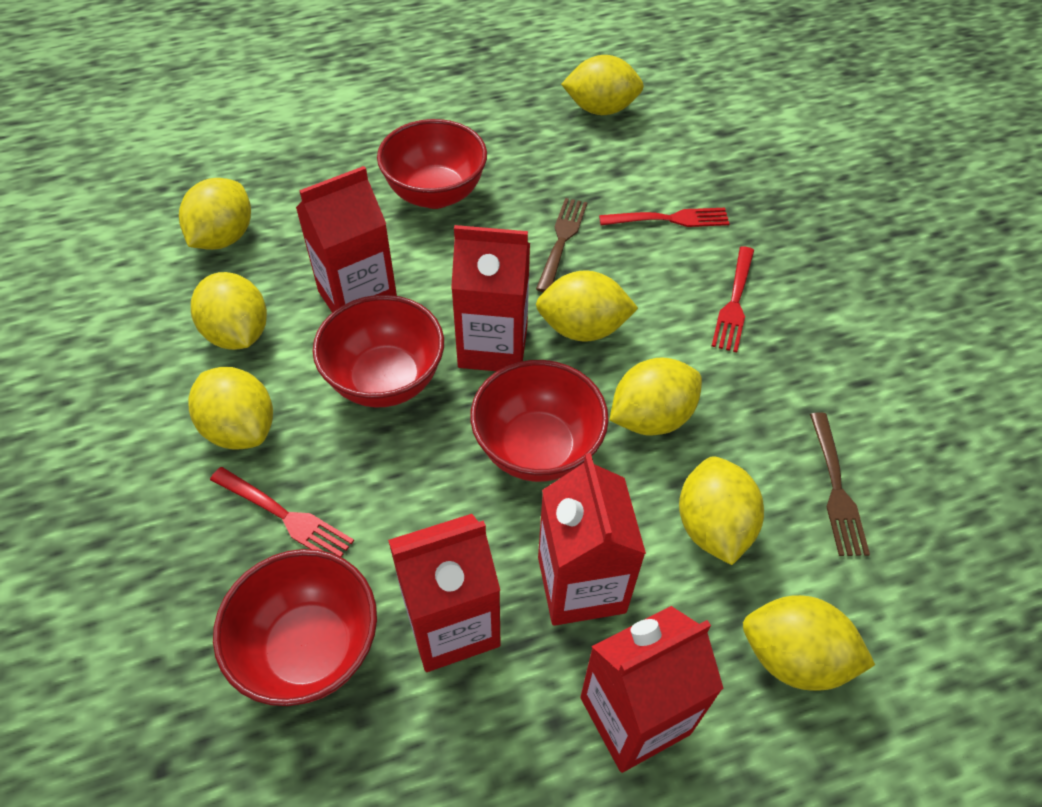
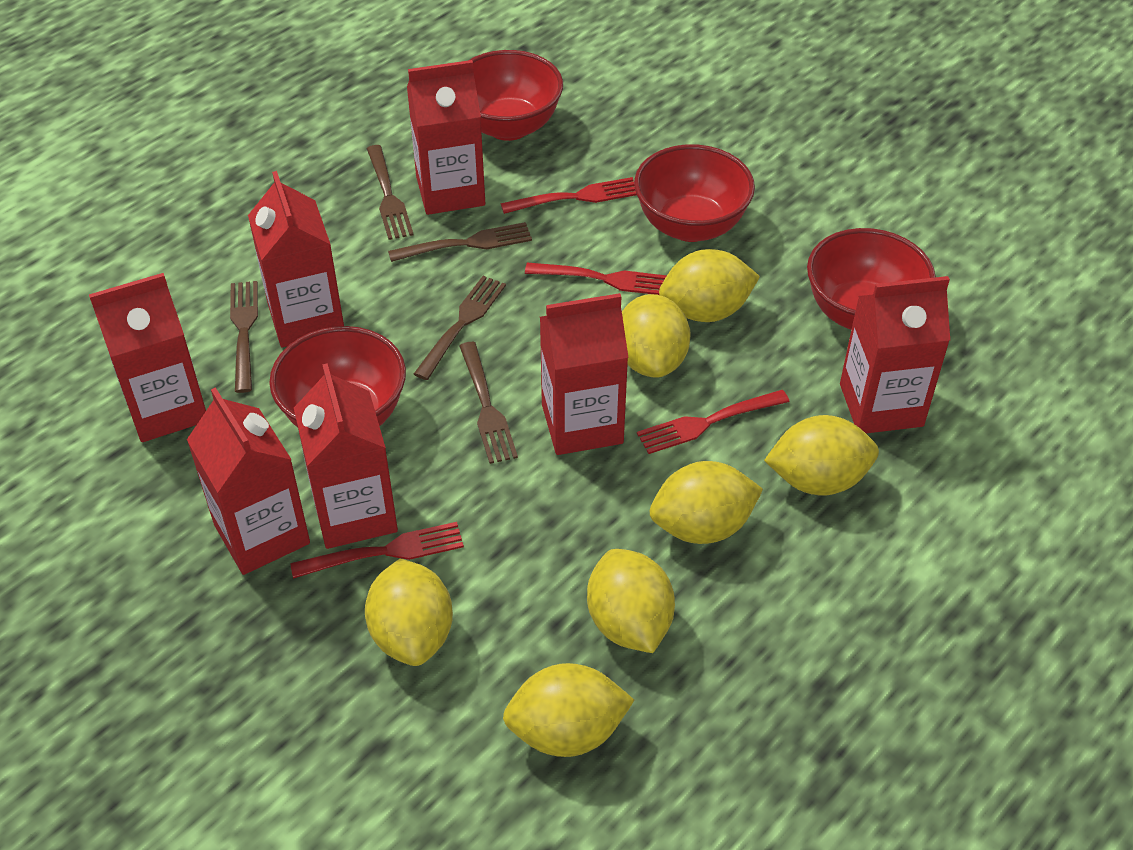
brown fork: 2 -> 5
red carton: 5 -> 7
red fork: 3 -> 4
yellow lemon: 8 -> 7

